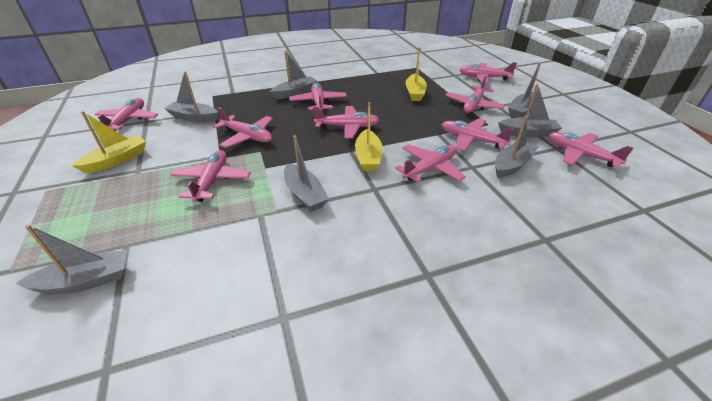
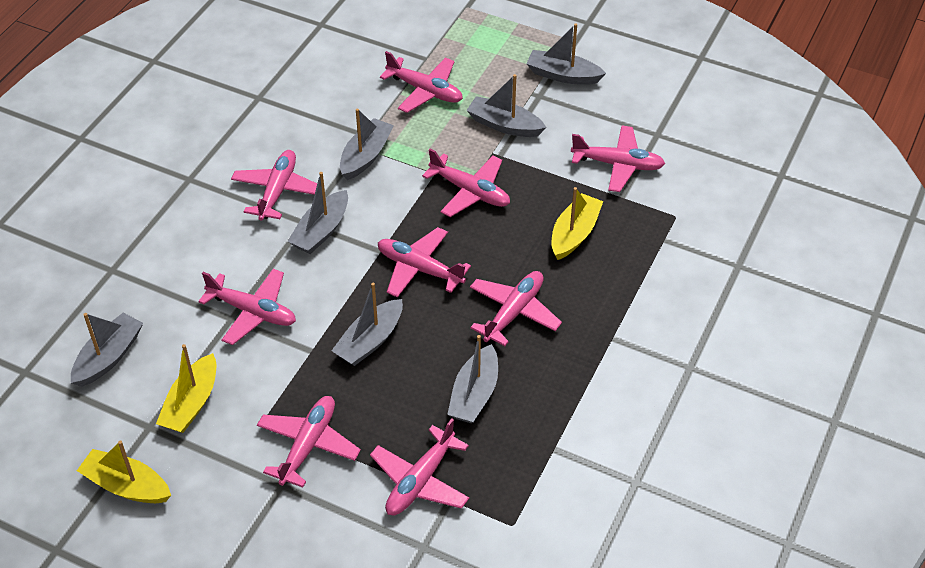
pink plane: 10 -> 9

